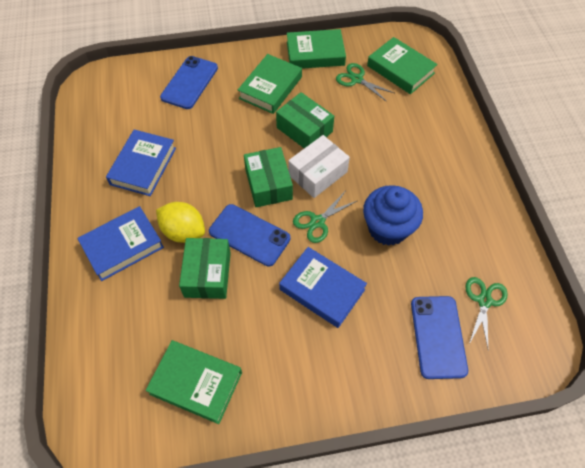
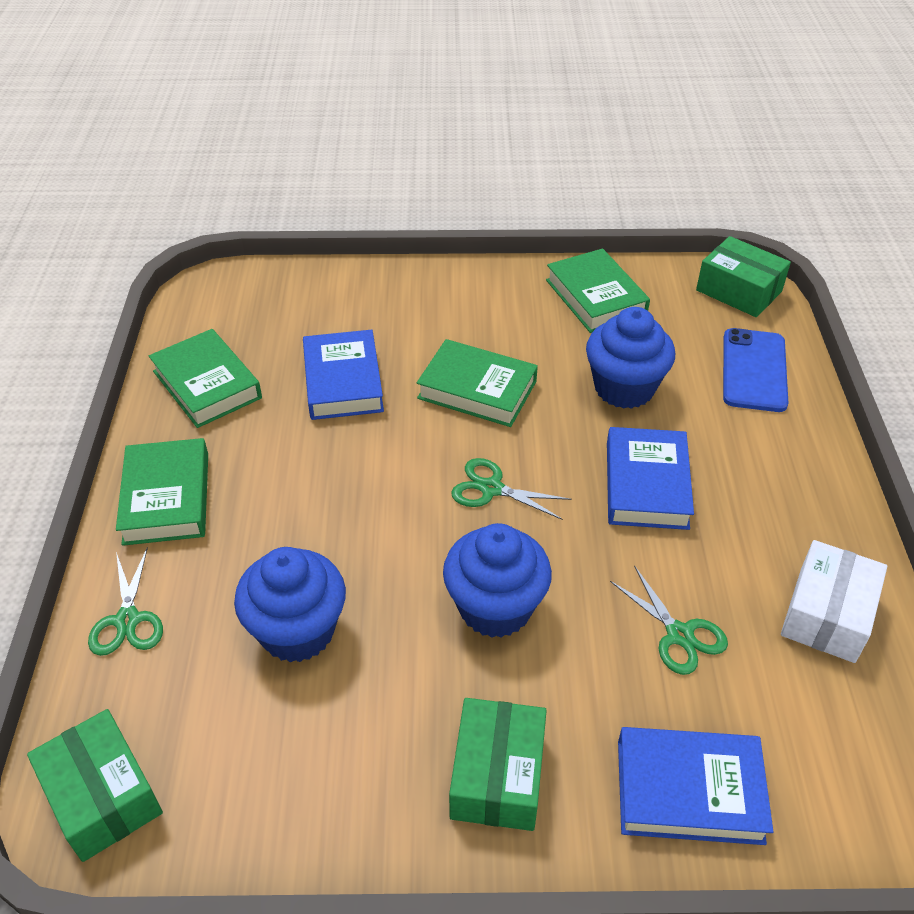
blue cupcake: 1 -> 3
blue phone: 3 -> 1
yellow lemon: 1 -> 0

